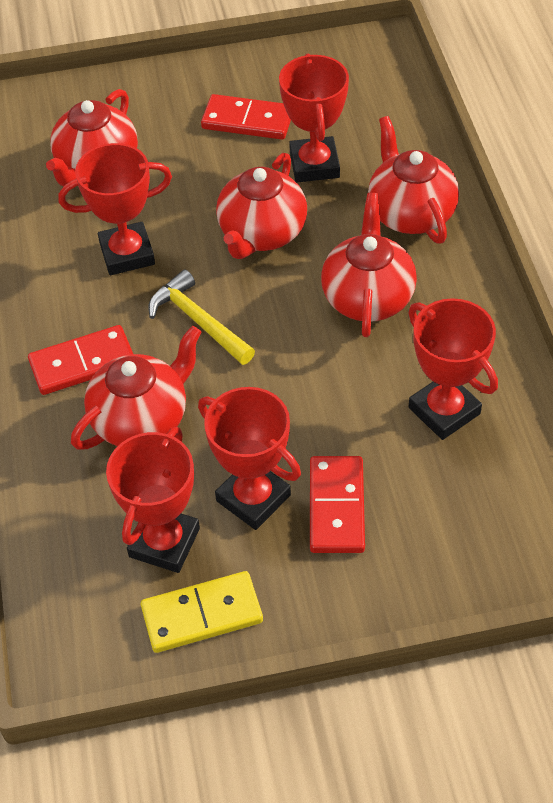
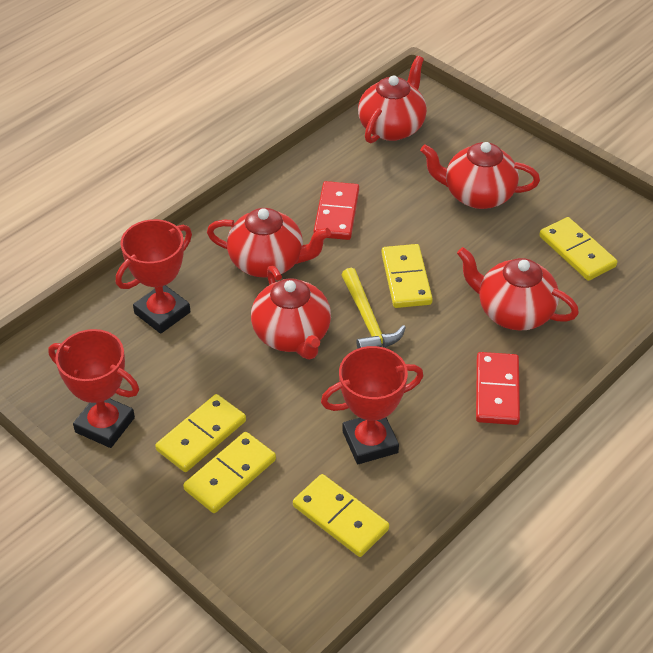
red domino: 3 -> 2
red trophy: 5 -> 3
yellow domino: 1 -> 5

